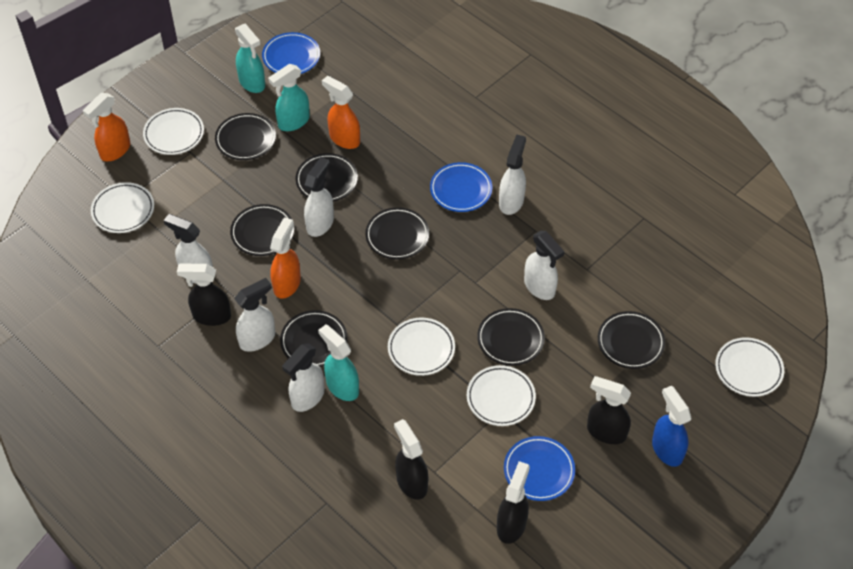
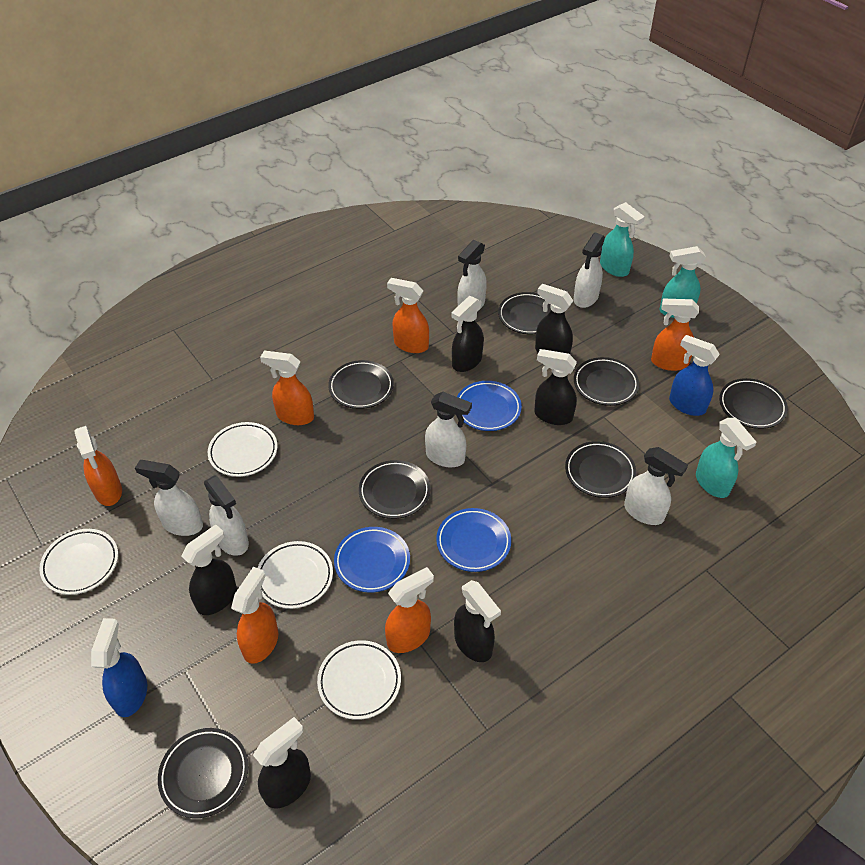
black spray bottle: 4 -> 6
blue spray bottle: 1 -> 2
orange spray bottle: 3 -> 6
white plate: 5 -> 4

